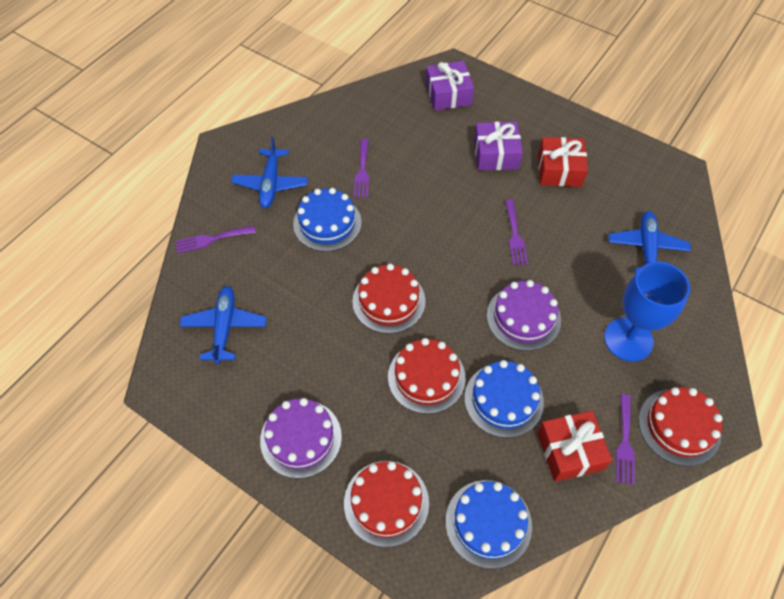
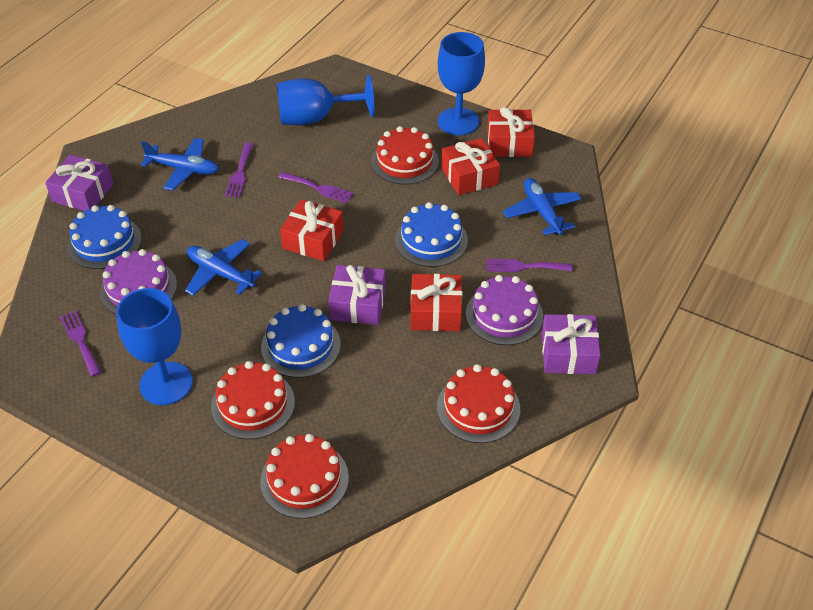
blue goblet: 1 -> 3
purple gift: 2 -> 3
red gift: 2 -> 4

